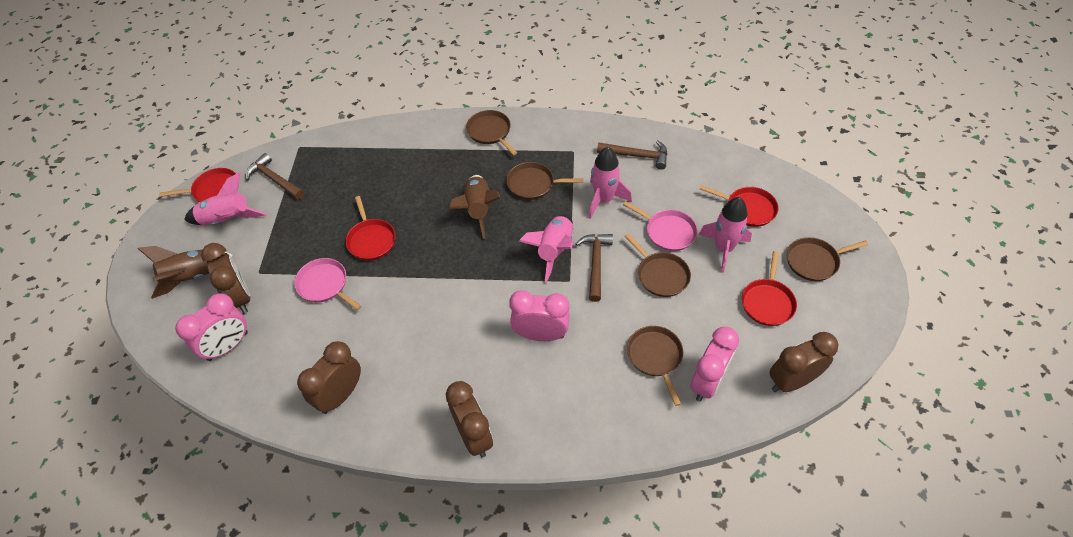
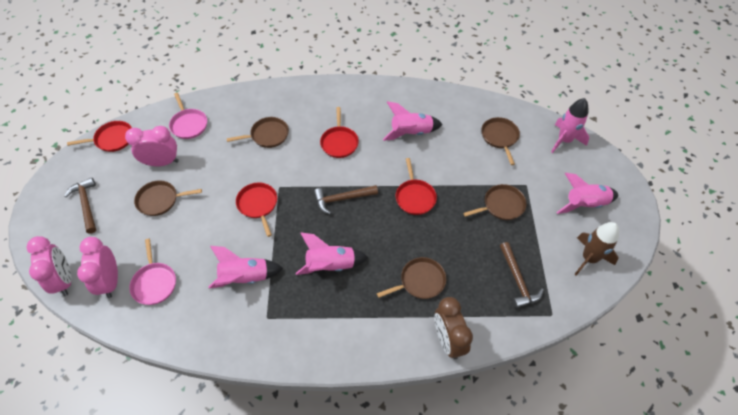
brown clock: 4 -> 1
brown rocket: 2 -> 1
pink rocket: 4 -> 5

